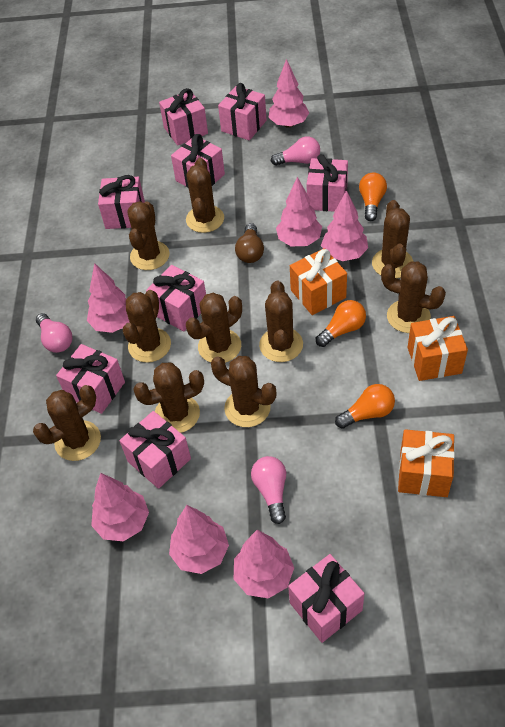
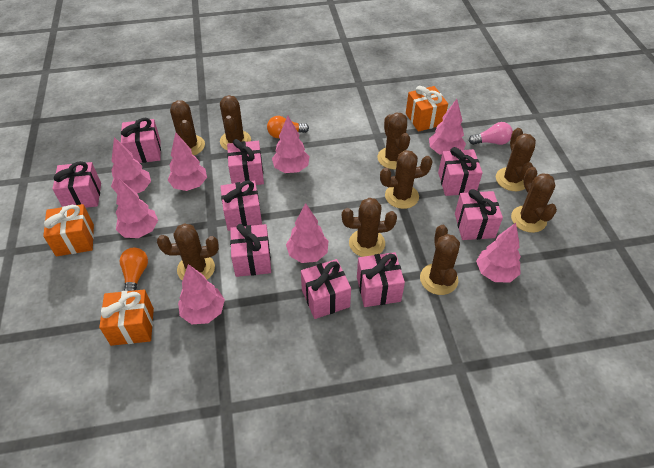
brown cactus: 10 -> 9
brown light bulb: 1 -> 0
orange light bulb: 3 -> 2
pink light bulb: 3 -> 1
pink tree: 7 -> 8

